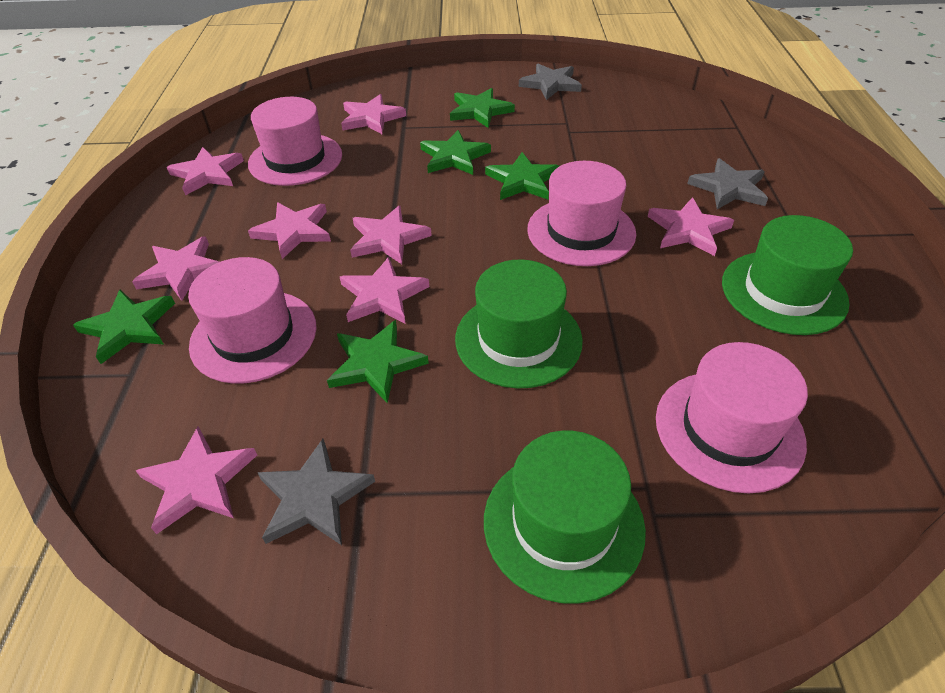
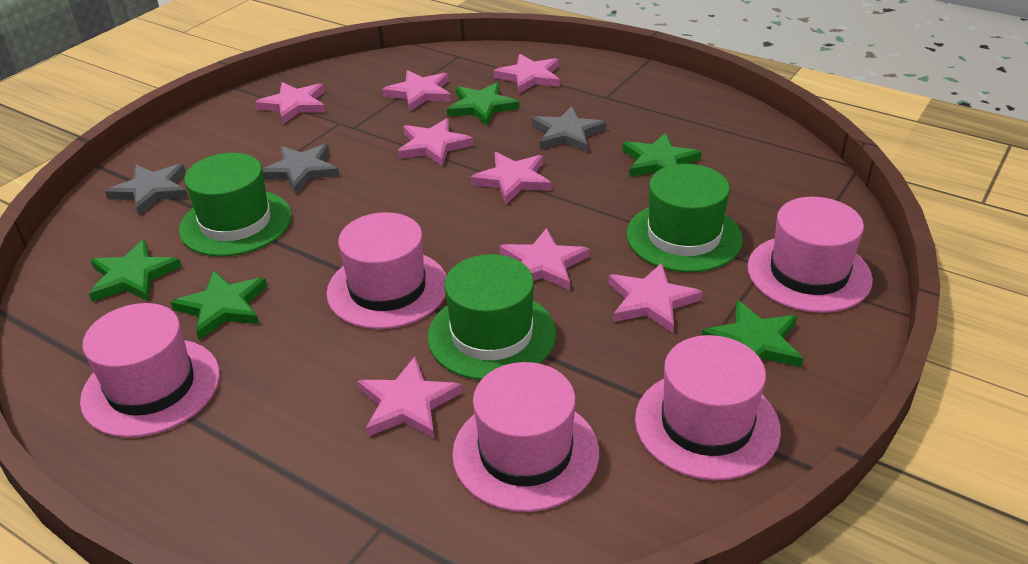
pink hat: 4 -> 5

